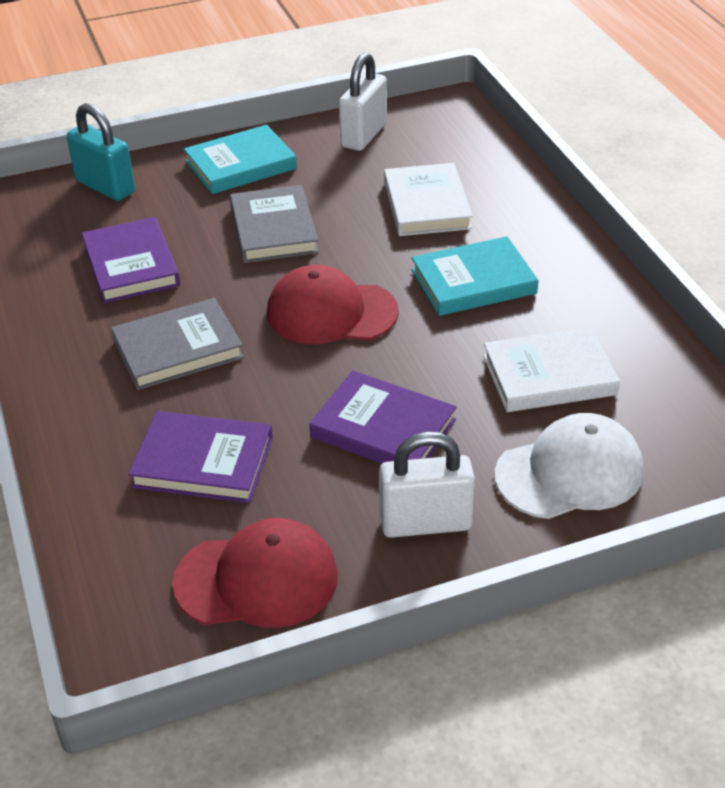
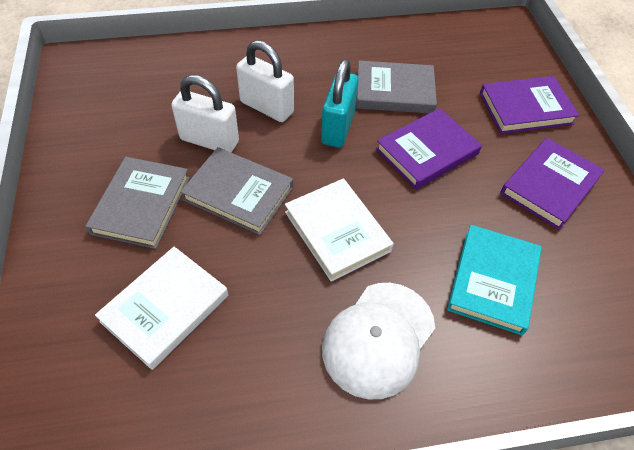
grey book: 2 -> 3
red cap: 2 -> 0
turquoise book: 2 -> 1

